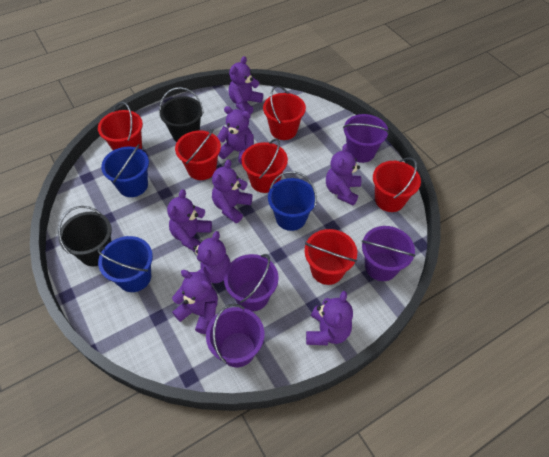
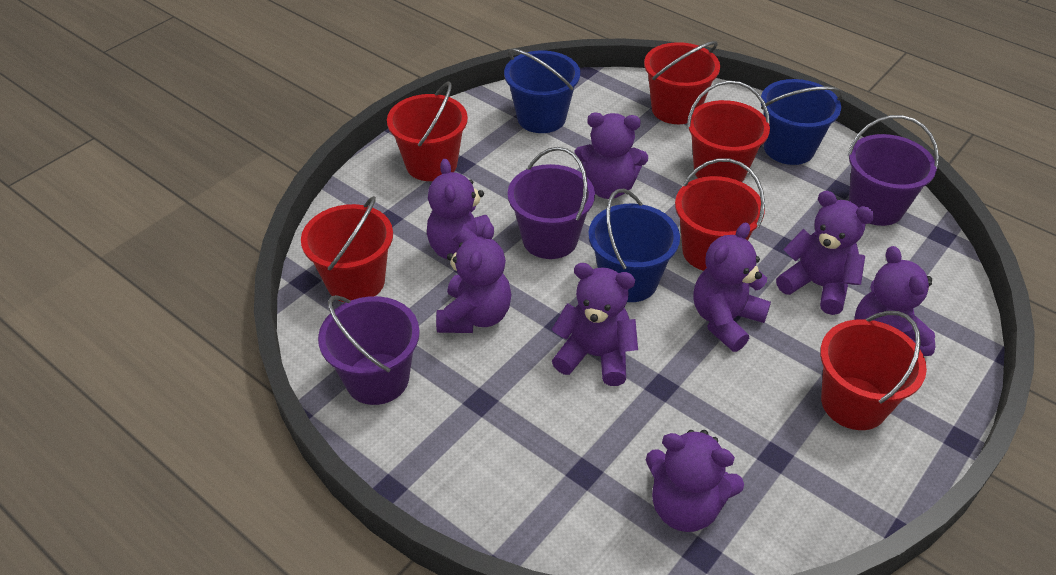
black bucket: 2 -> 0
purple bucket: 4 -> 3

